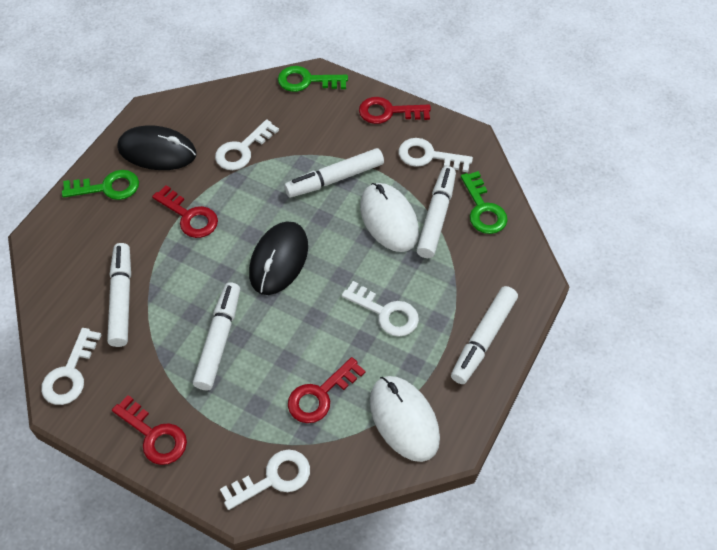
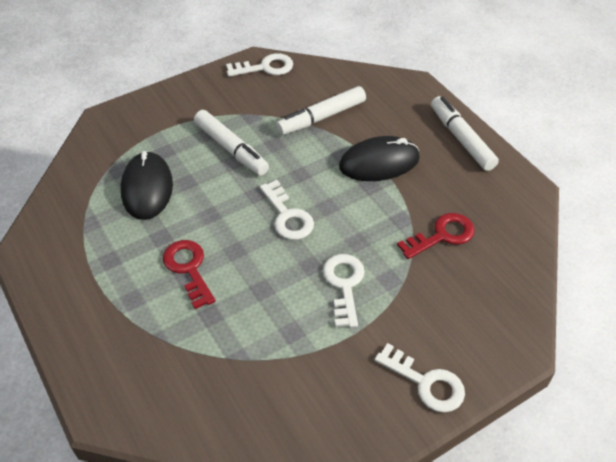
green key: 3 -> 0
red key: 4 -> 2
white key: 5 -> 4
white marker: 5 -> 3
white mouse: 2 -> 0

